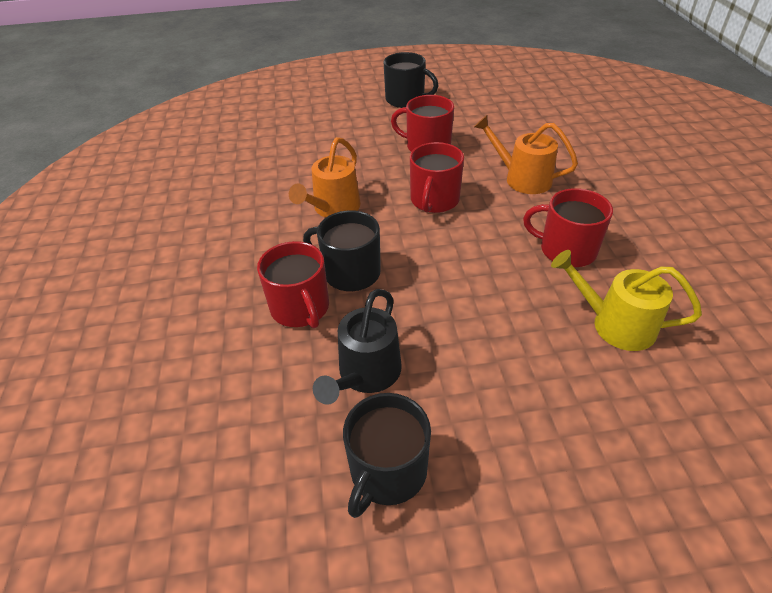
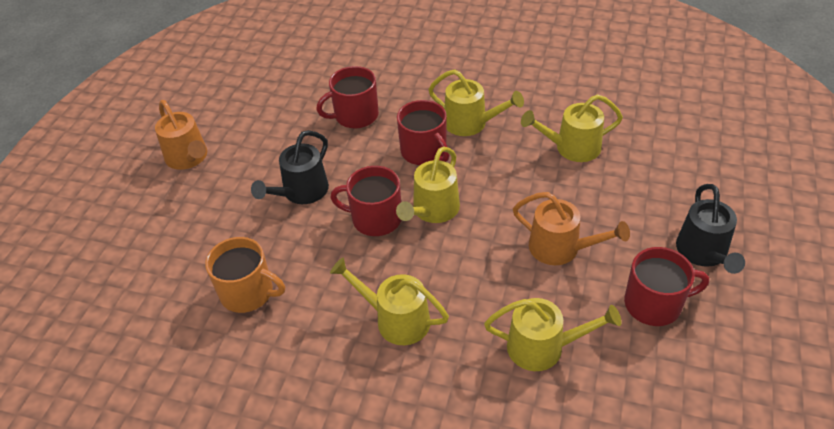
black mug: 3 -> 0
black watering can: 1 -> 2
orange mug: 0 -> 1
yellow watering can: 1 -> 5

